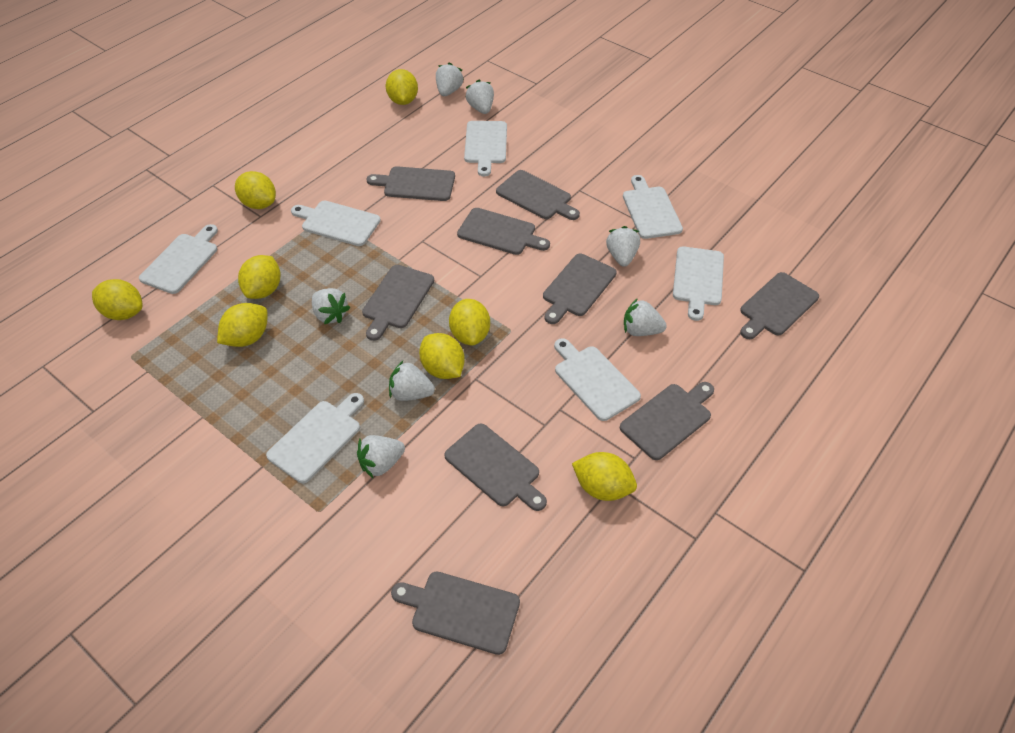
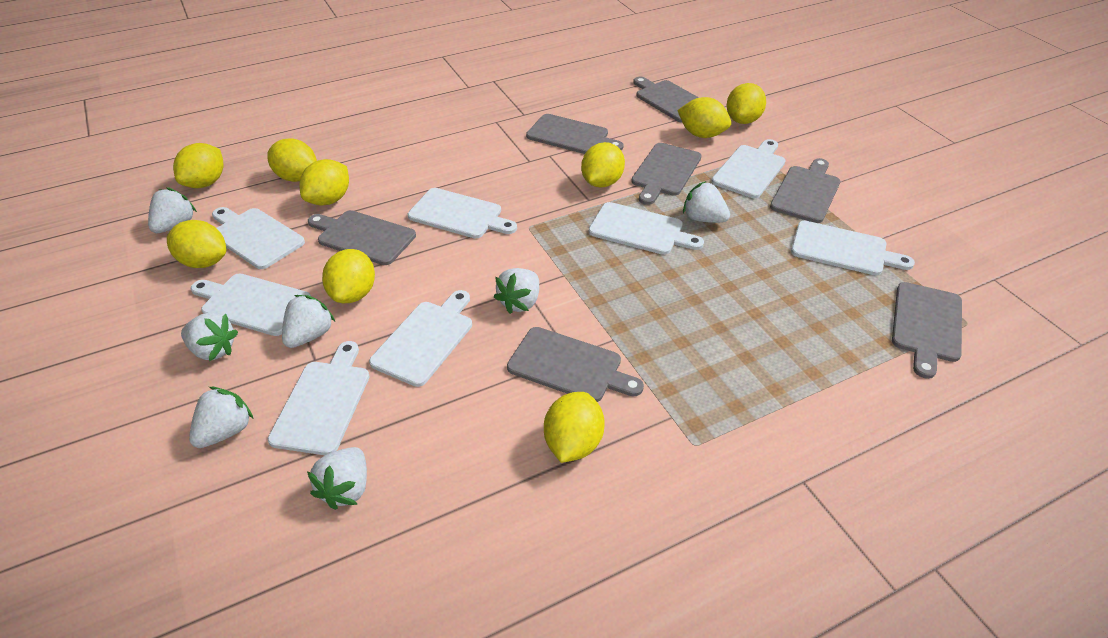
grey cutting board: 9 -> 7
white cutting board: 7 -> 8
yellow lemon: 8 -> 9

